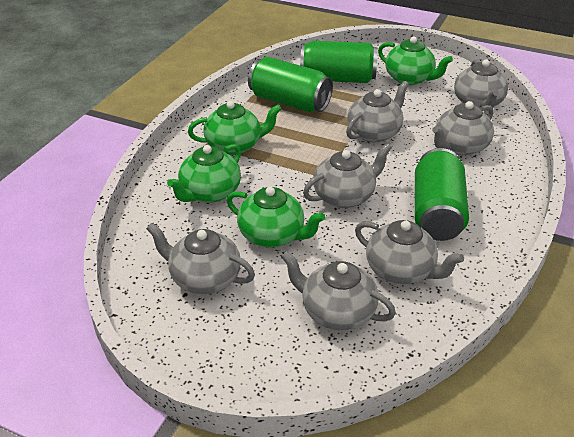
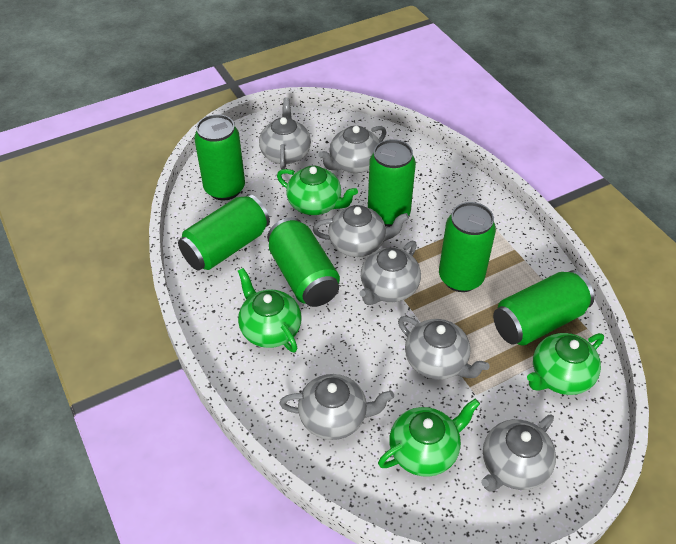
green can: 3 -> 6

